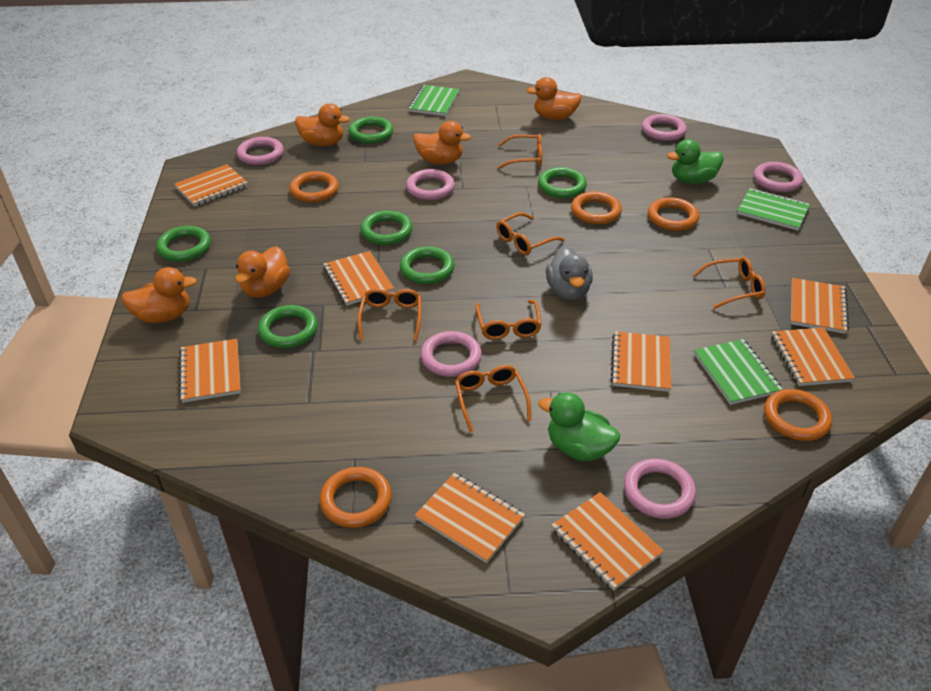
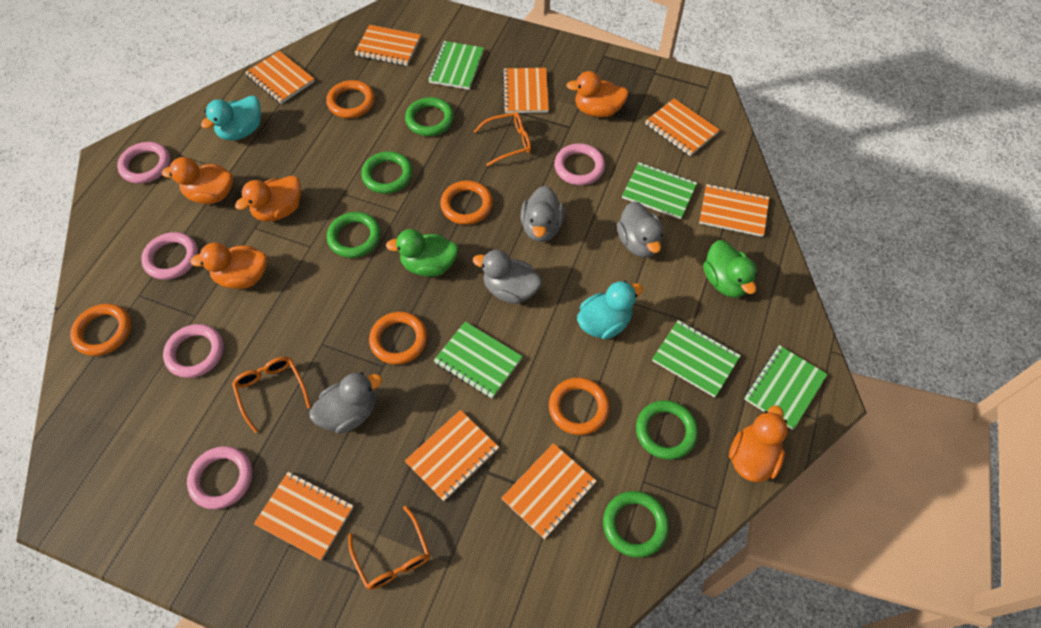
green notebook: 3 -> 5
green ring: 6 -> 5
grey duck: 1 -> 4
orange glasses: 6 -> 3
pink ring: 6 -> 5
turquoise duck: 0 -> 2

